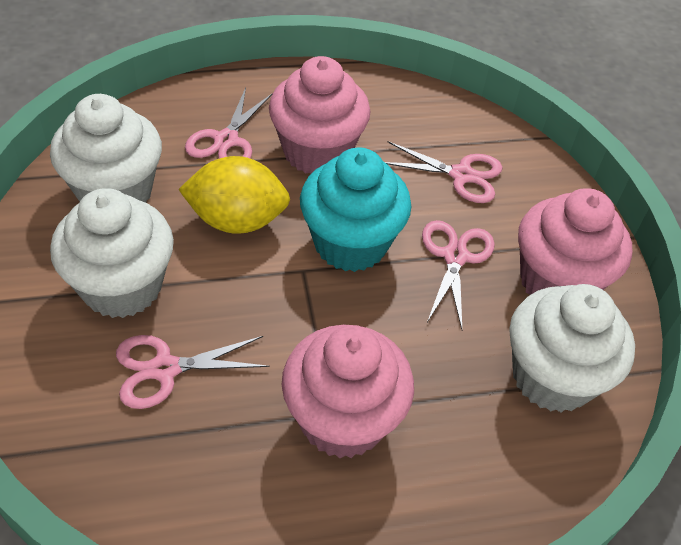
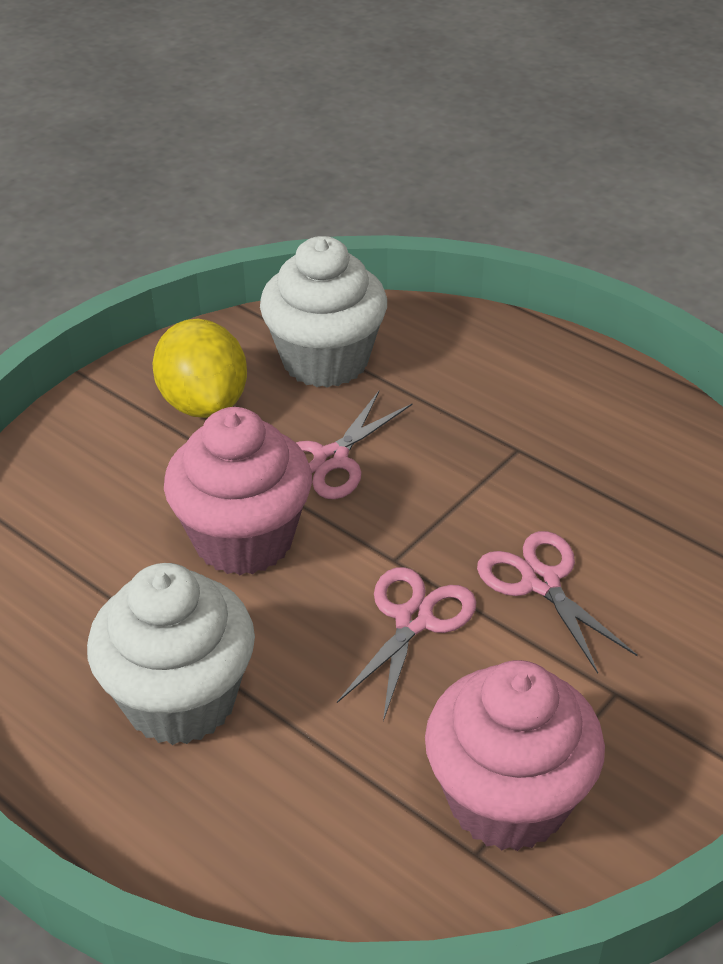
pink cupcake: 3 -> 2
pink scissors: 4 -> 3
turquoise cupcake: 1 -> 0
white cupcake: 3 -> 2

